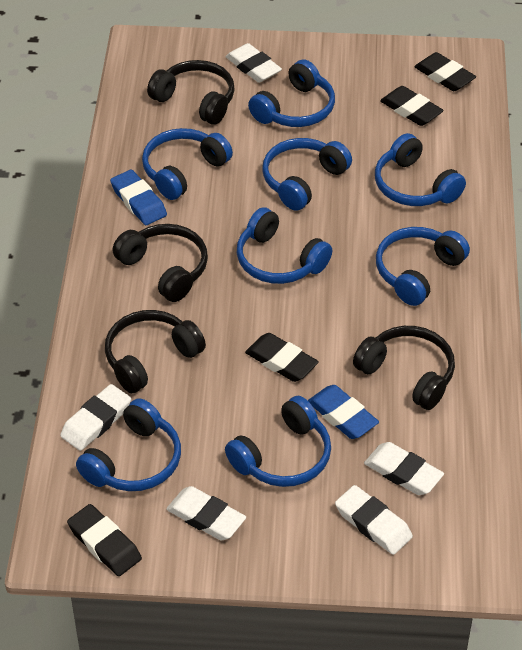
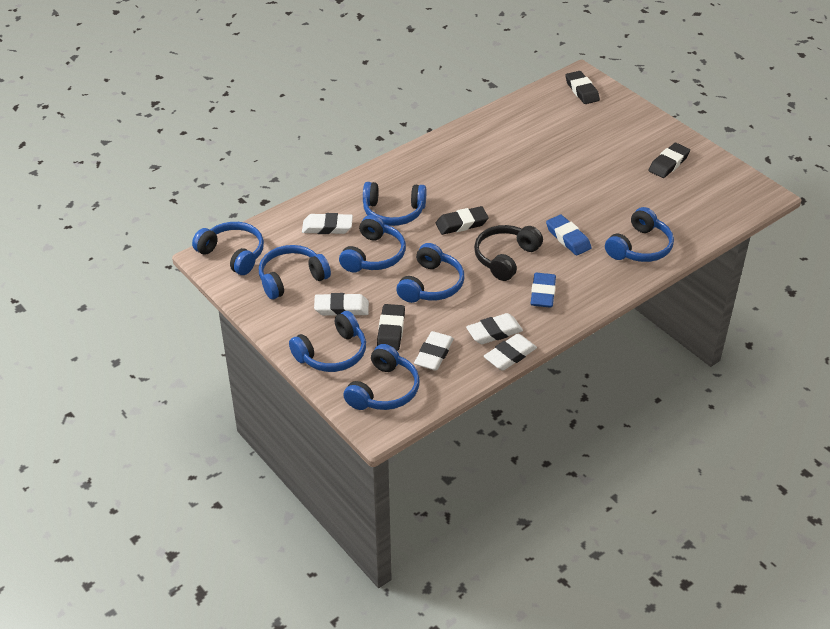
black headphones: 4 -> 1

